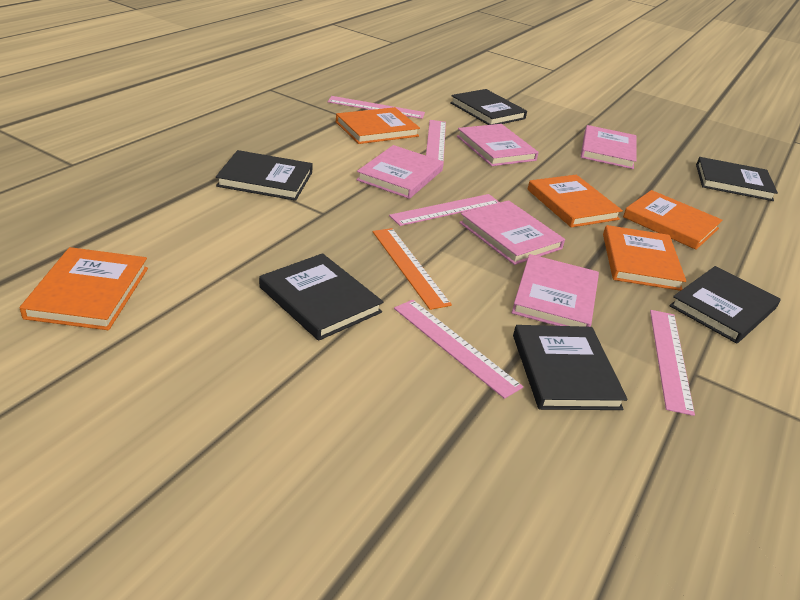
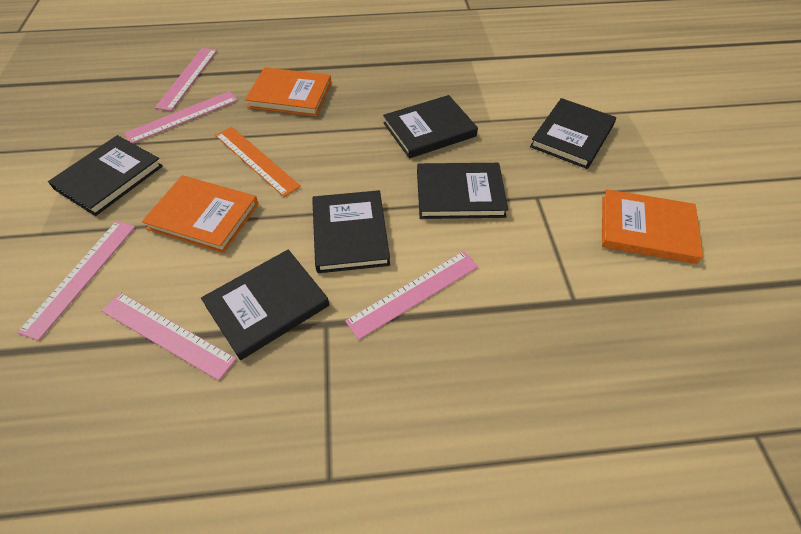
orange book: 5 -> 3
pink book: 5 -> 0

